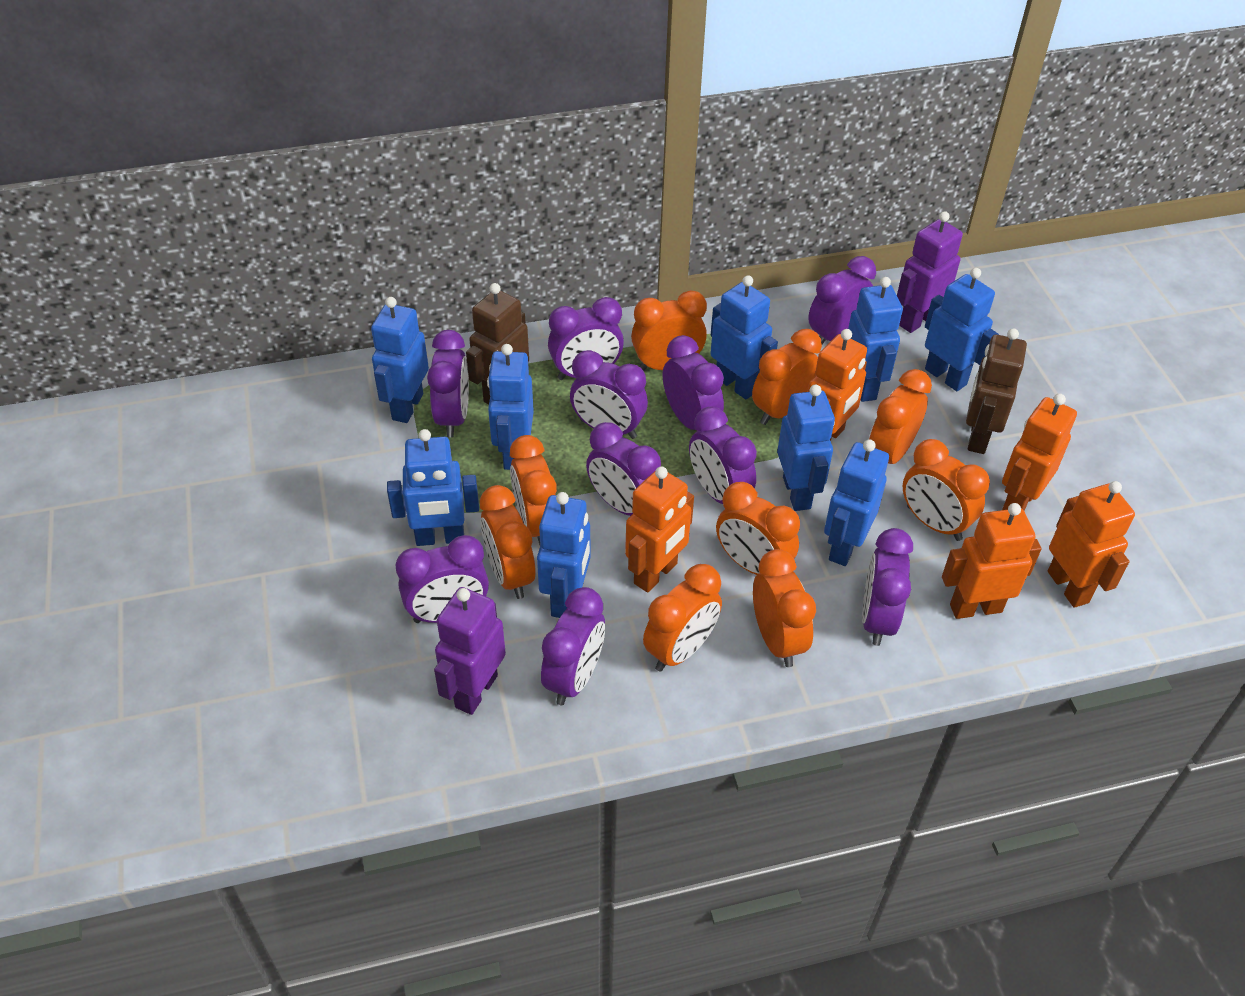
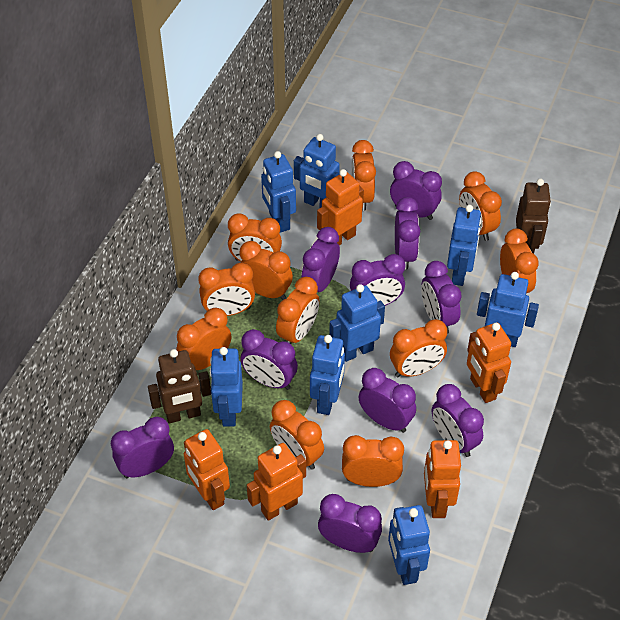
blue robot: 9 -> 8
orange clock: 9 -> 11
purple robot: 2 -> 0

